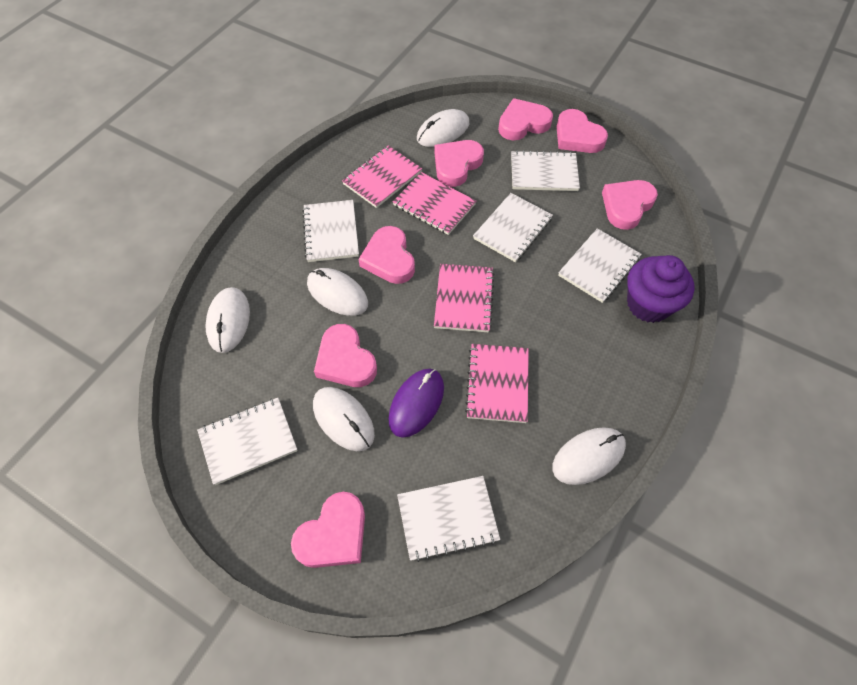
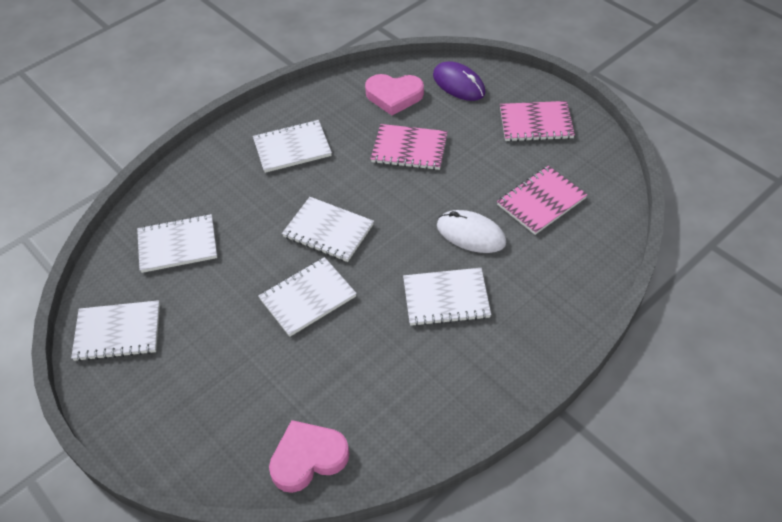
pink heart: 7 -> 2
pink notebook: 4 -> 3
purple cupcake: 1 -> 0
white mouse: 5 -> 1

